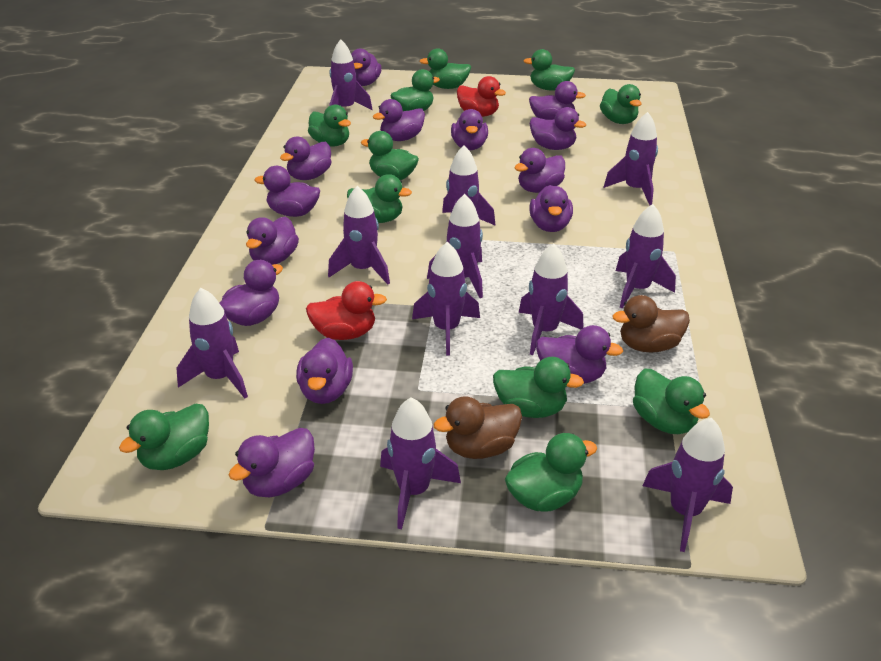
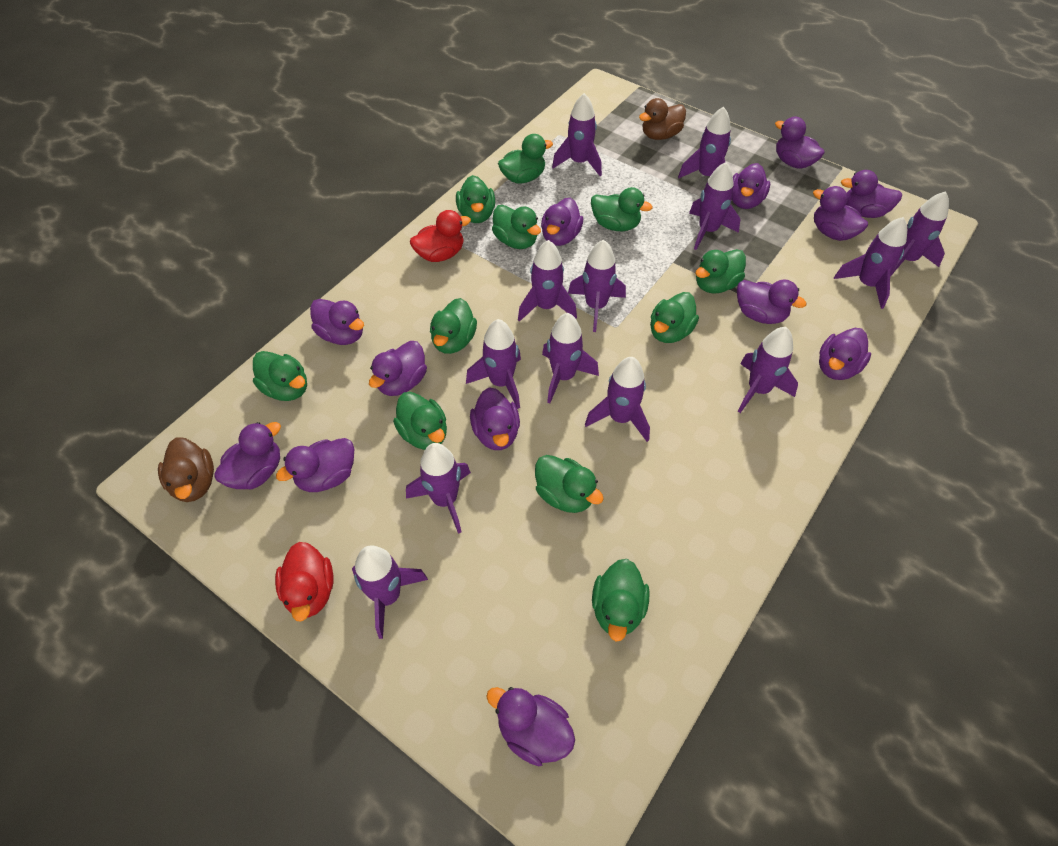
purple duck: 14 -> 13
purple rocket: 11 -> 13

